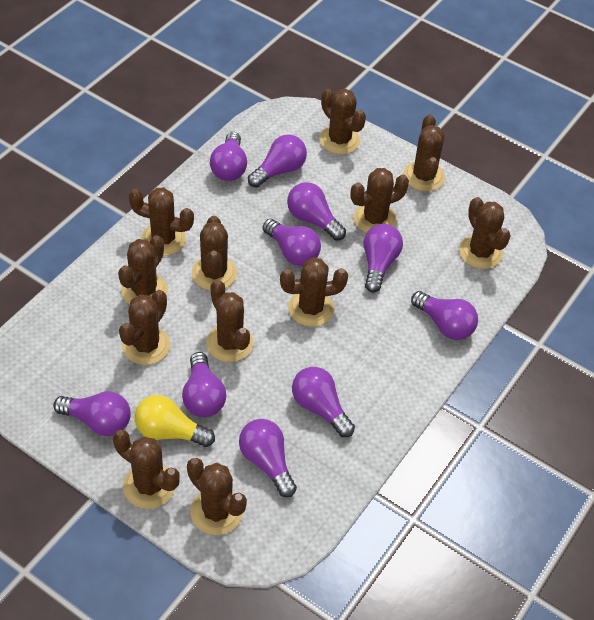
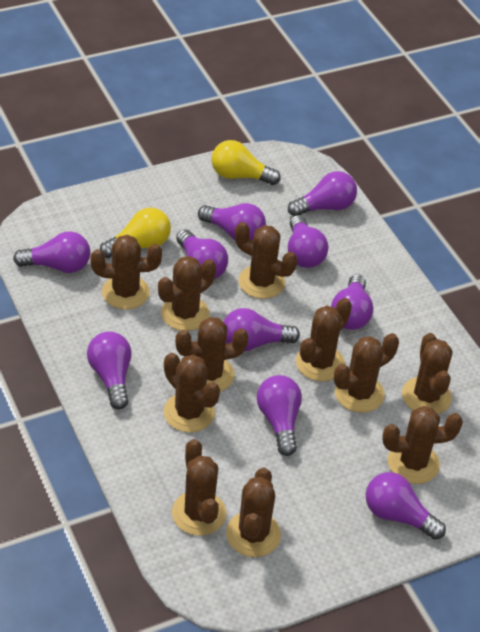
brown cactus: 12 -> 11
yellow light bulb: 1 -> 2

